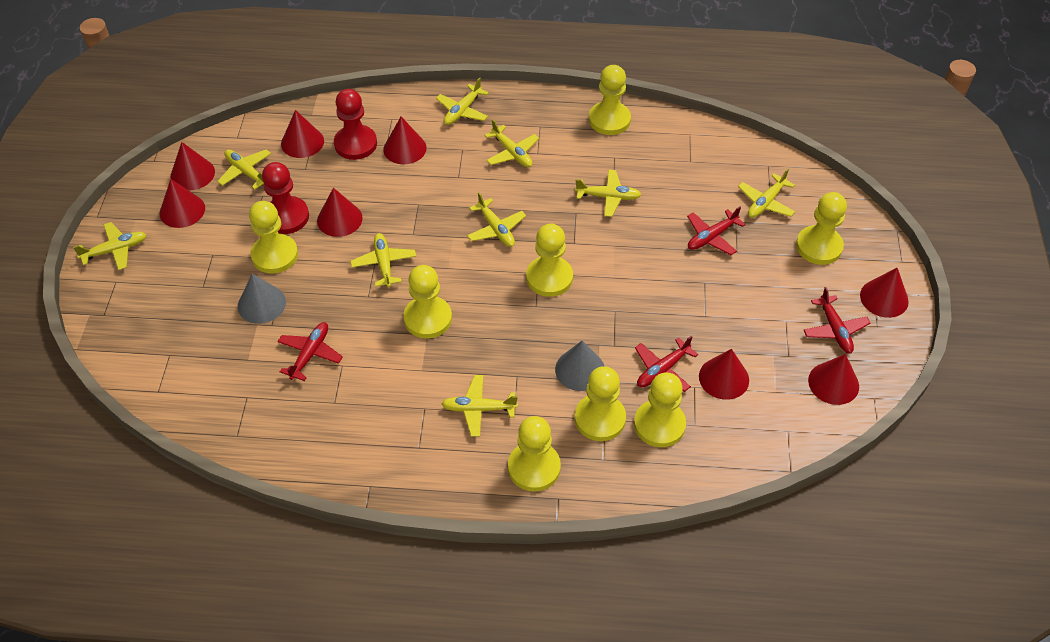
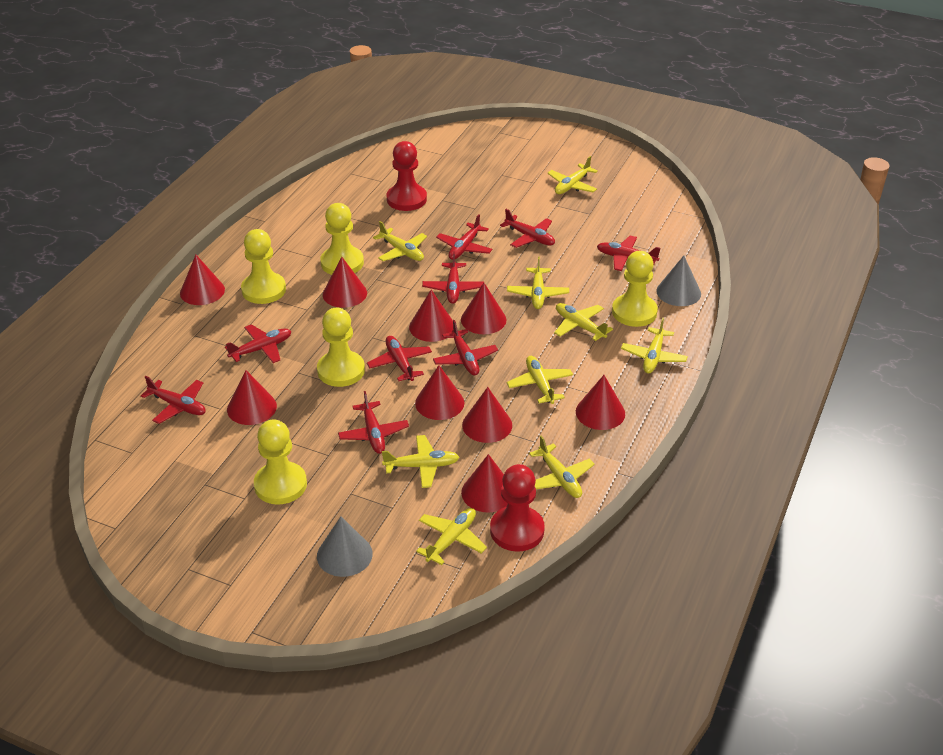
red cone: 8 -> 9
red plane: 4 -> 9
yellow pawn: 8 -> 5

